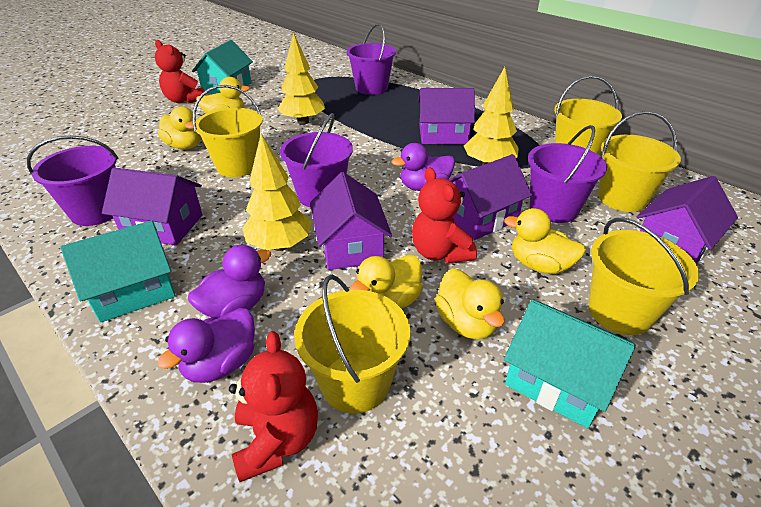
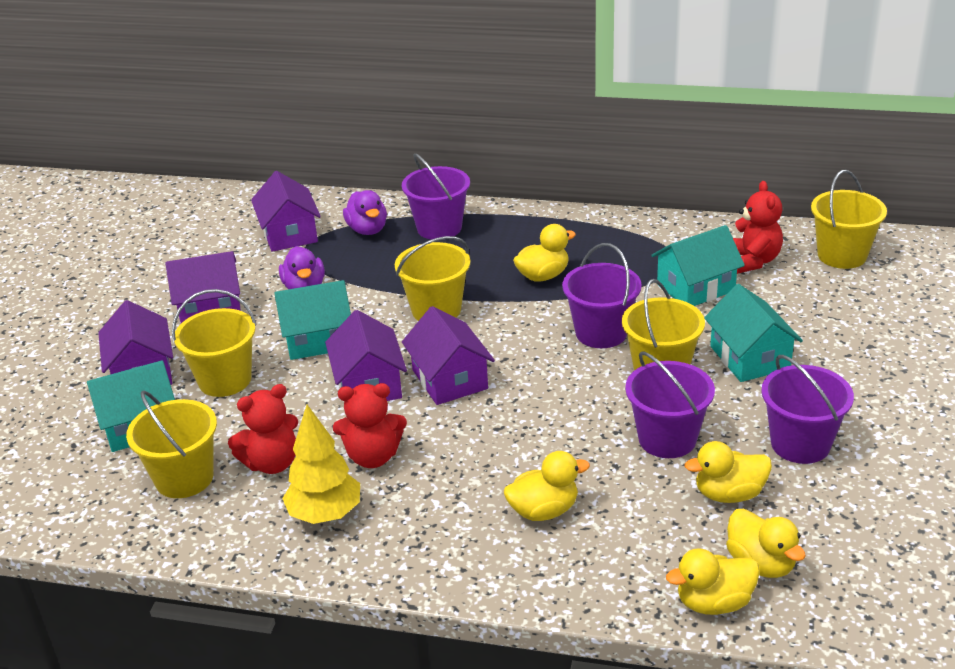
purple duck: 3 -> 2
turquoise house: 3 -> 4
yellow tree: 3 -> 1

